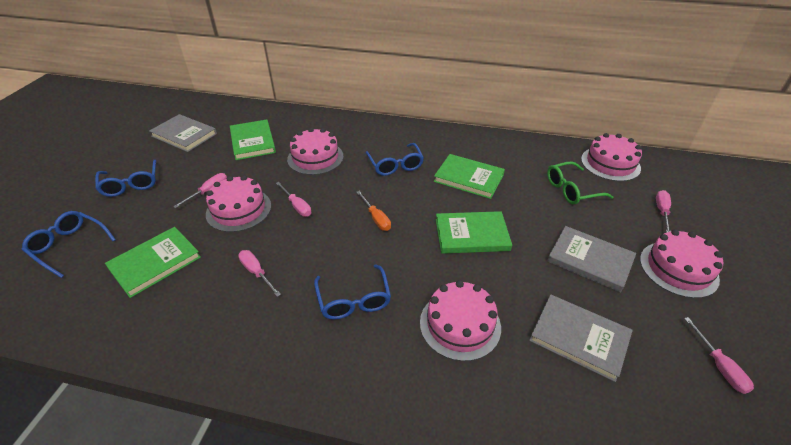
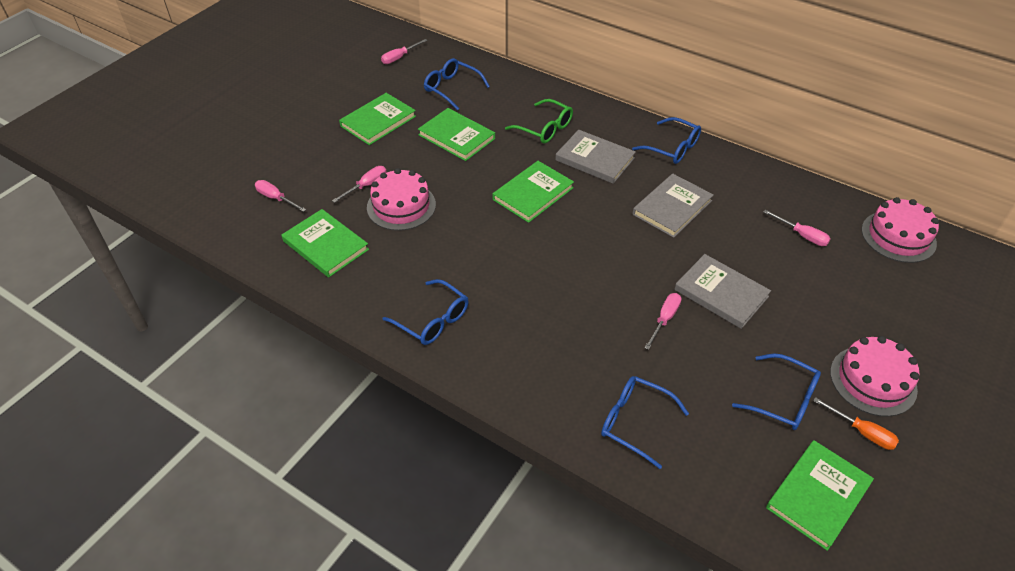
blue glasses: 4 -> 5
green book: 4 -> 5
pink cake: 5 -> 3

